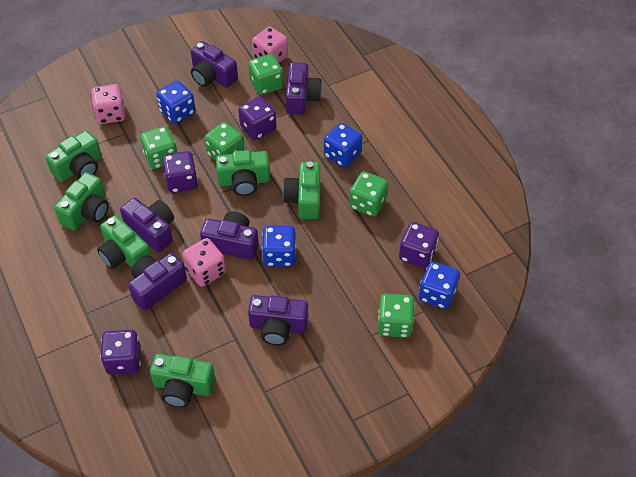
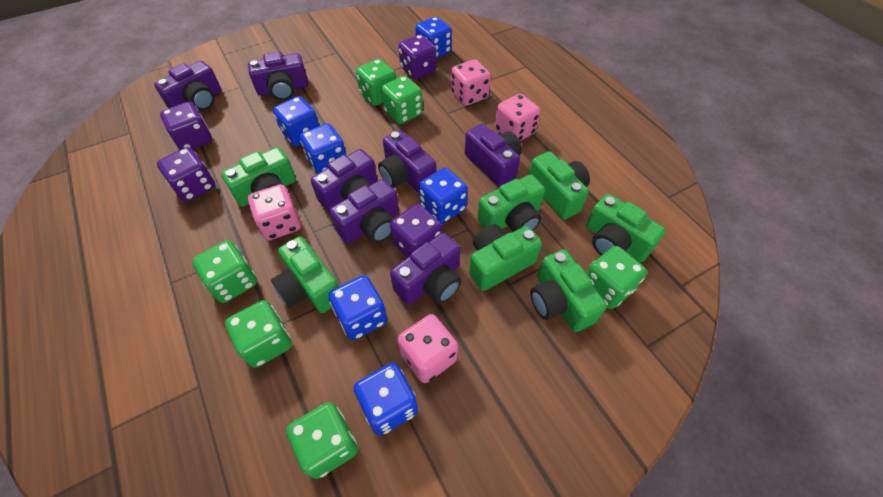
blue dice: 4 -> 6
green camera: 6 -> 7
green dice: 5 -> 6
pink dice: 3 -> 4
purple camera: 6 -> 7

